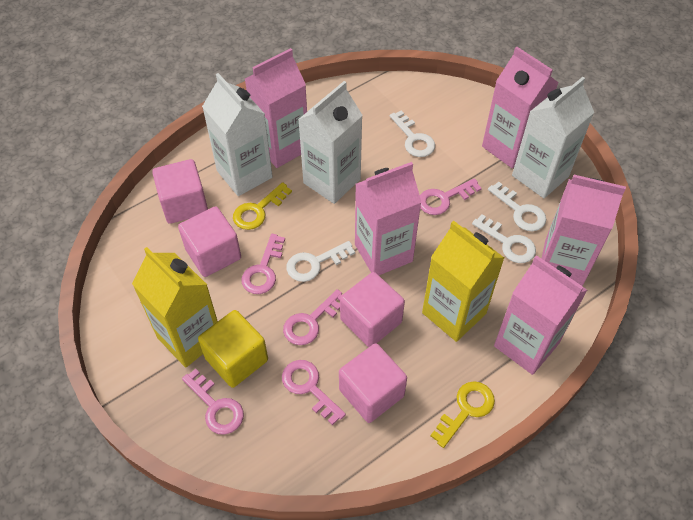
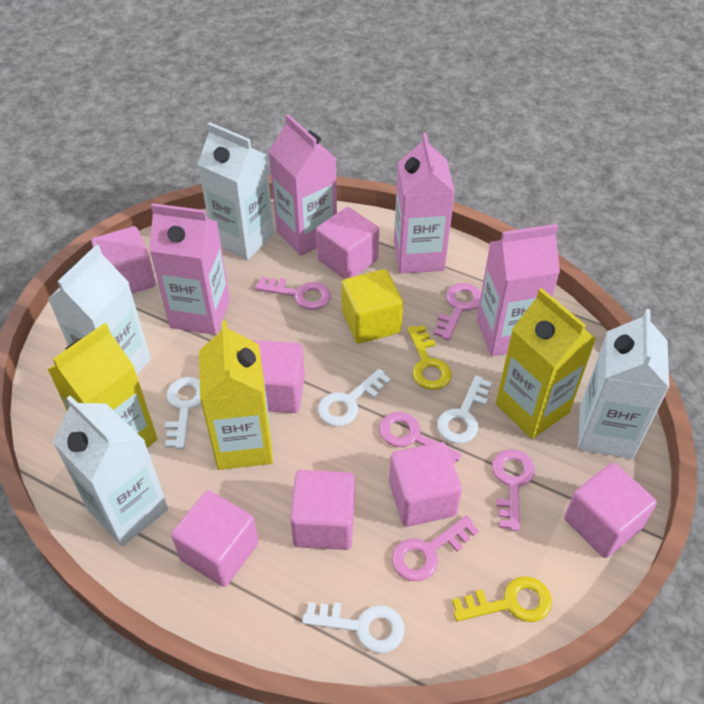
pink carton: 5 -> 4
pink cube: 4 -> 7
white carton: 3 -> 4
yellow carton: 2 -> 3

